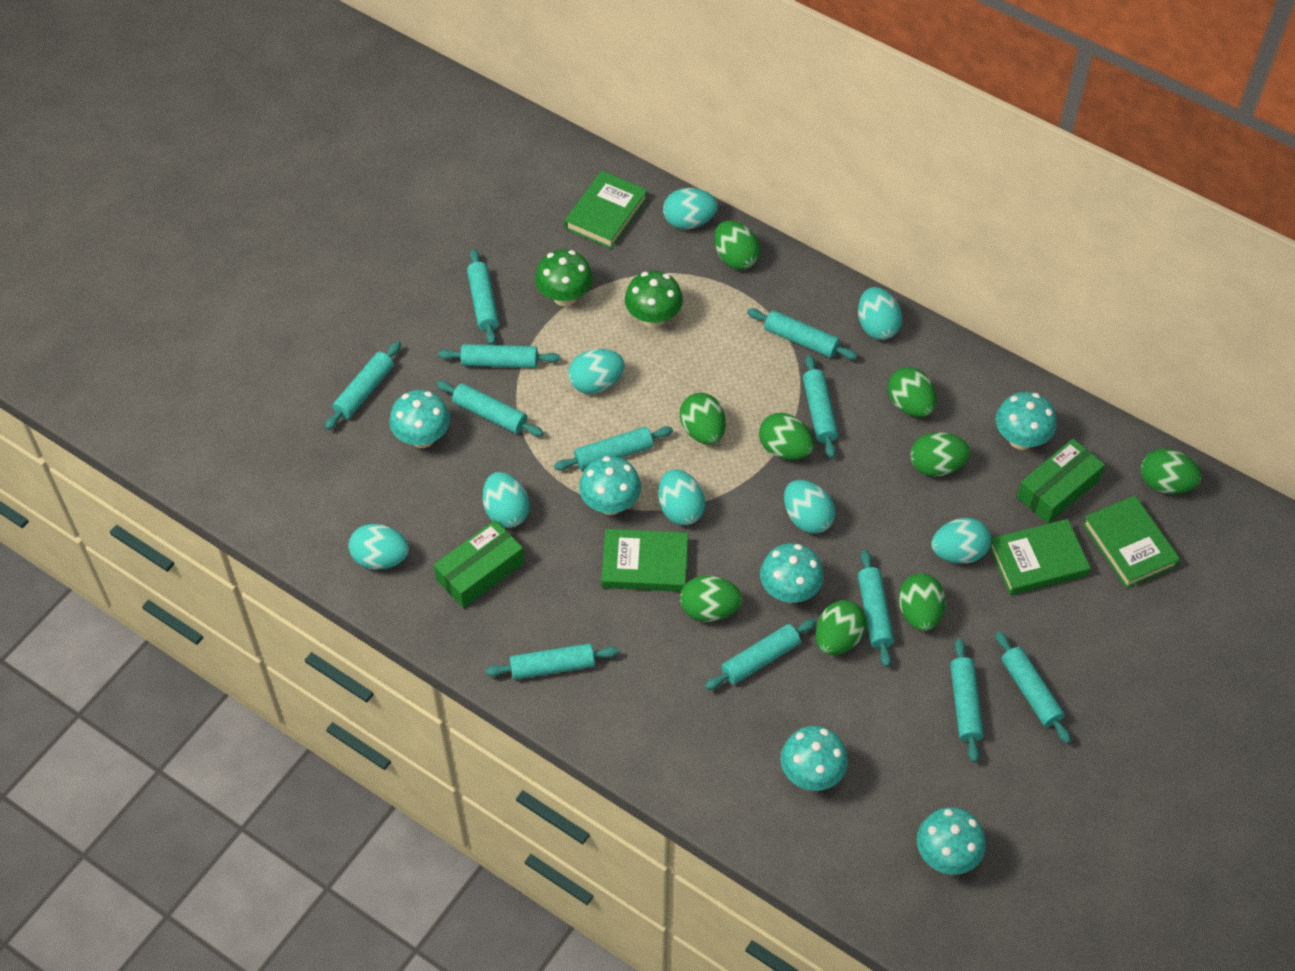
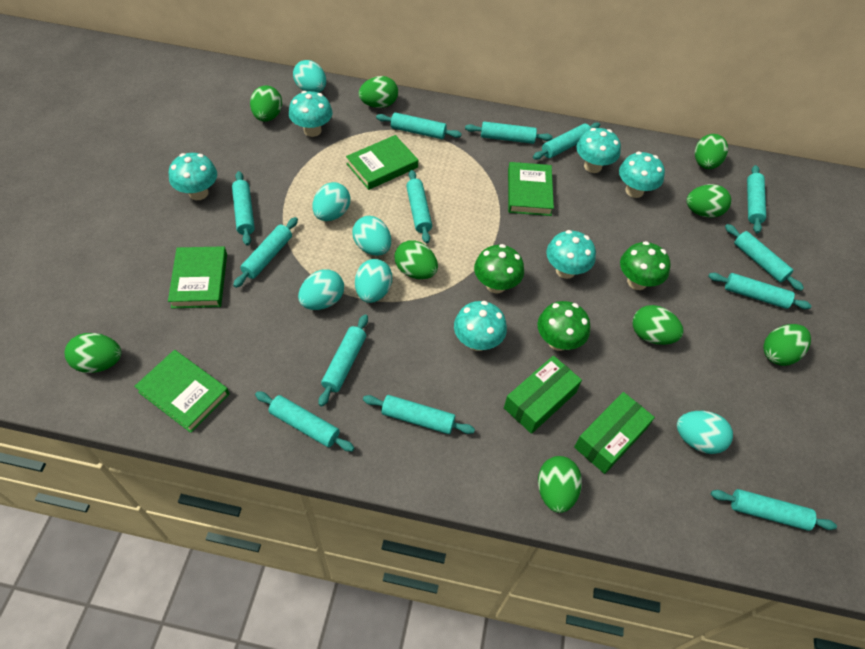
green mushroom: 2 -> 3
turquoise egg: 8 -> 6
turquoise rolling pin: 12 -> 13

